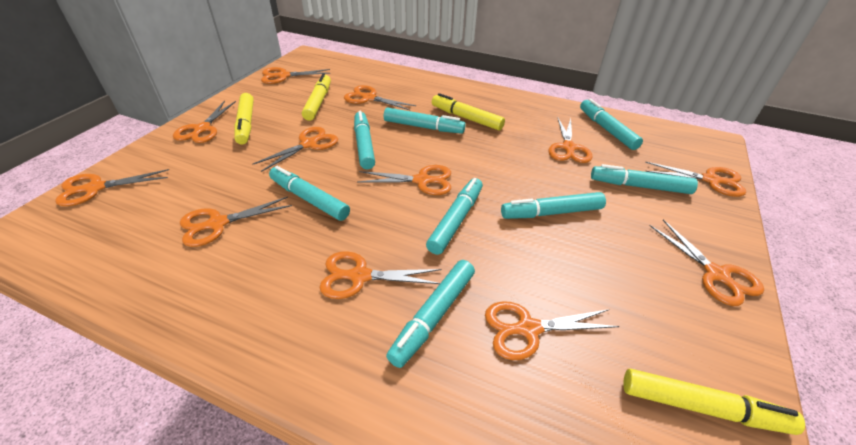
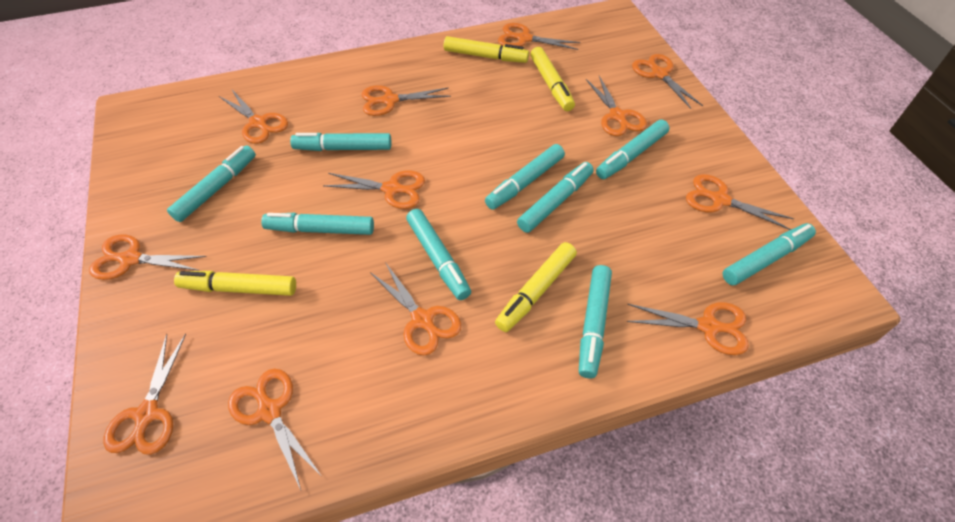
turquoise marker: 8 -> 9

